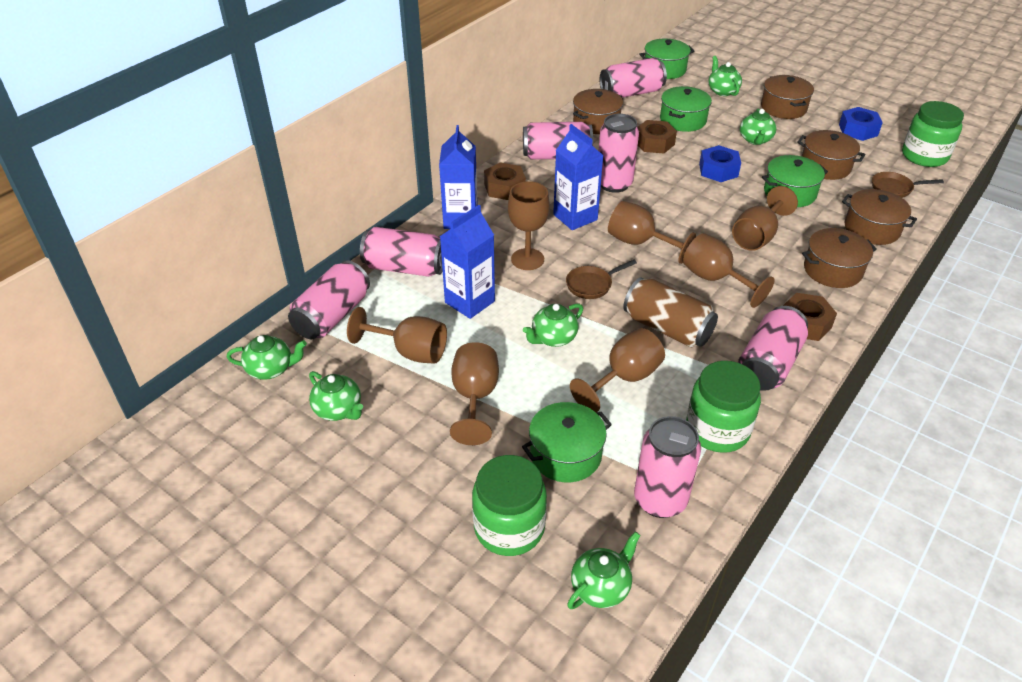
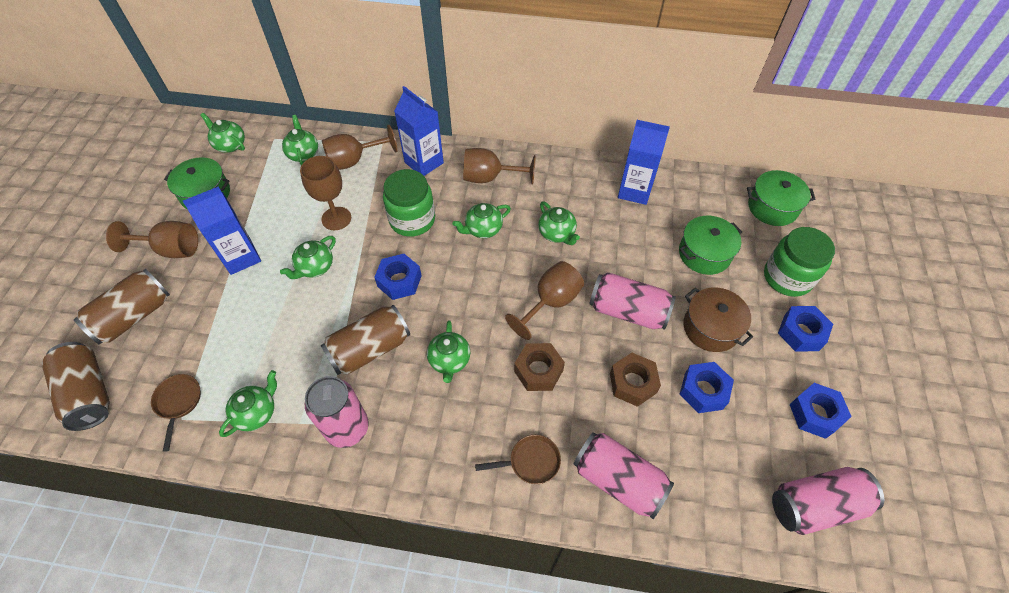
blue nut: 2 -> 4
brown can: 1 -> 3
brown goblet: 7 -> 5
brown nut: 3 -> 2
brown pot: 5 -> 1
green jar: 3 -> 2
green pot: 4 -> 3
green teapot: 6 -> 7
pink can: 7 -> 4

